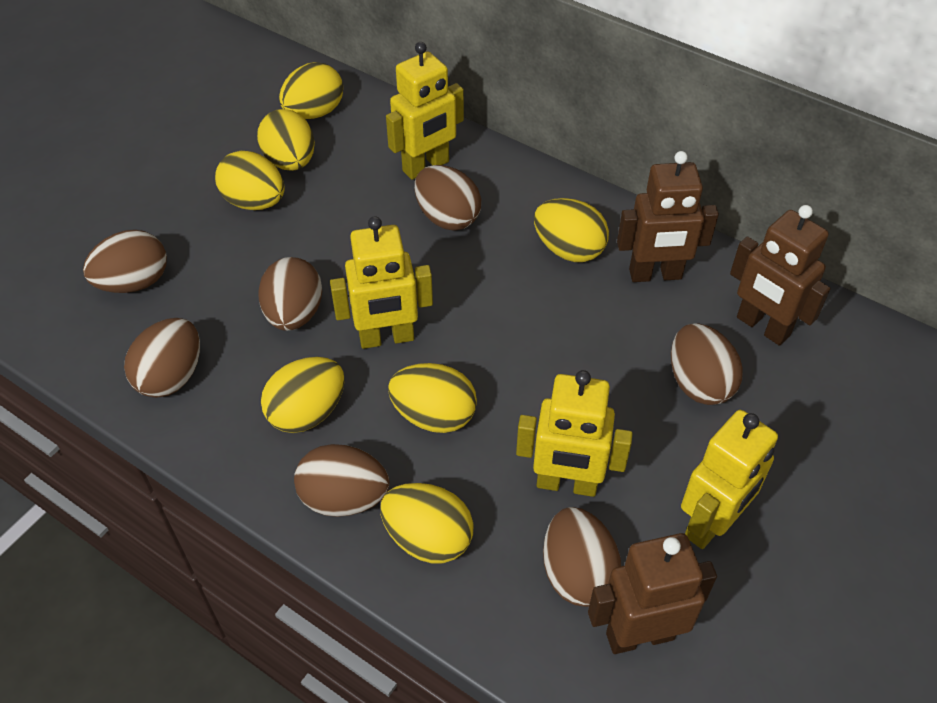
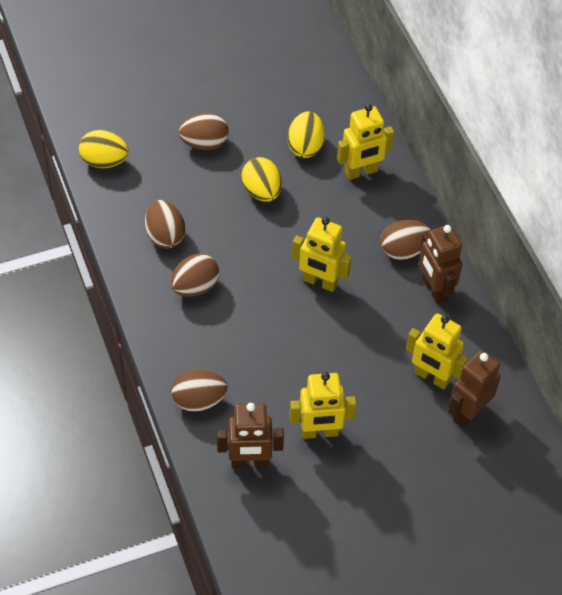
brown egg: 7 -> 5
yellow egg: 7 -> 3

